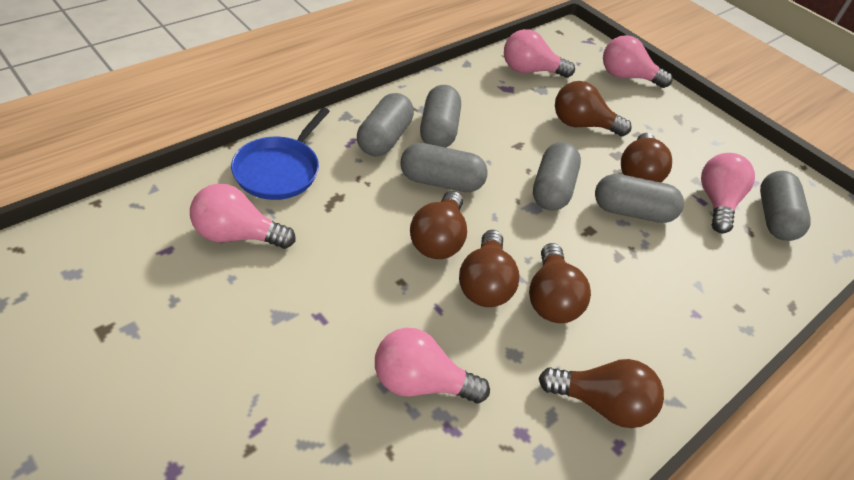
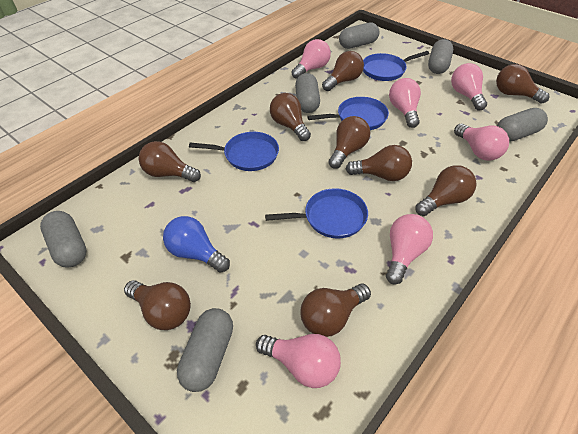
blue light bulb: 0 -> 1
blue pan: 1 -> 4
brown light bulb: 6 -> 9
pink light bulb: 5 -> 6

